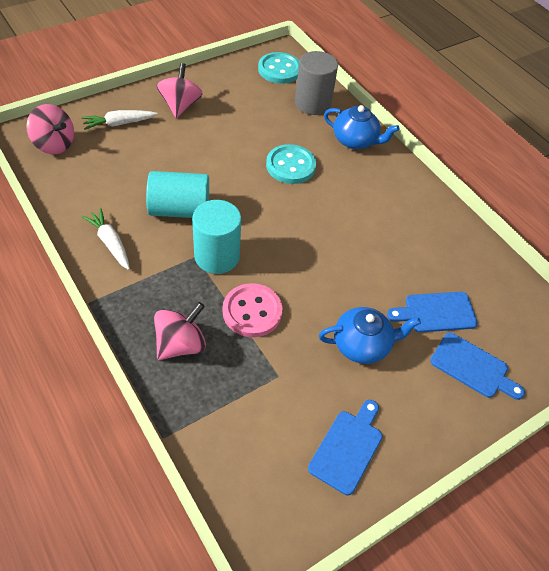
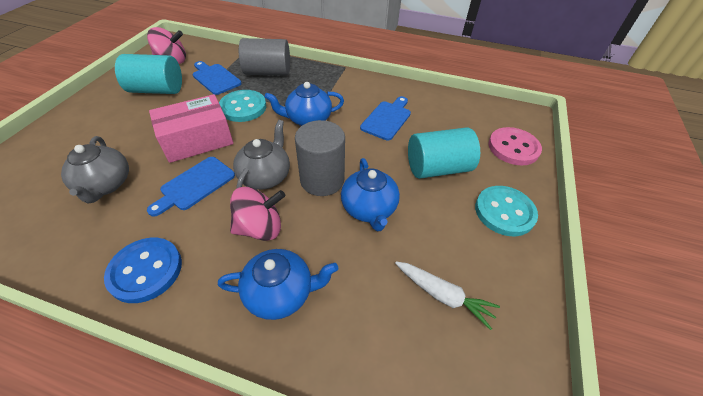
blue button: 0 -> 1
blue teapot: 2 -> 3
grey cylinder: 1 -> 2
grey teapot: 0 -> 2
pink box: 0 -> 1
pink spinning top: 3 -> 2
white carrot: 2 -> 1

